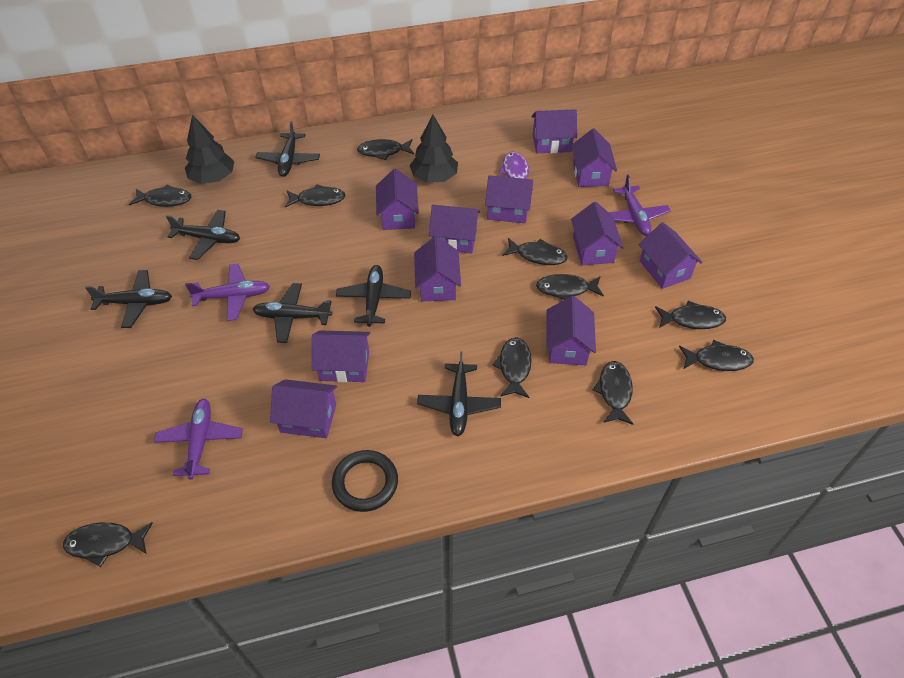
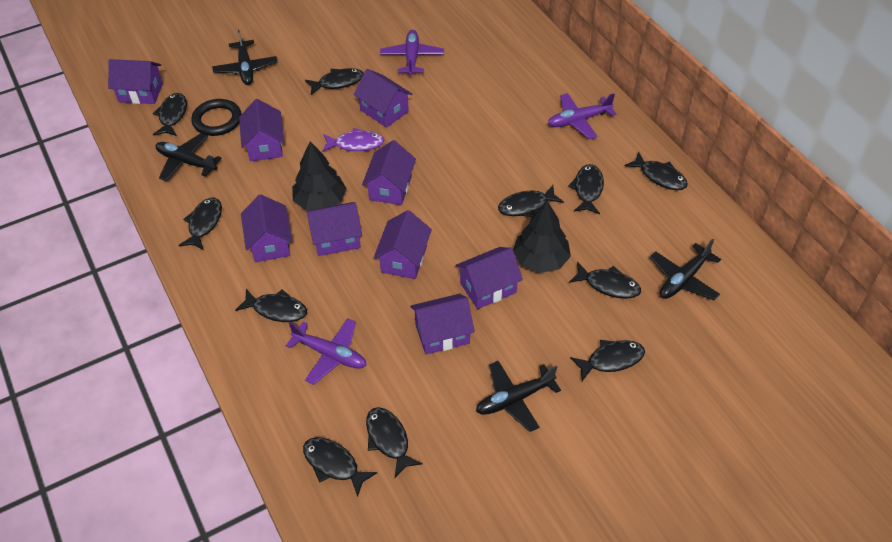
black fish: 10 -> 11
black plane: 6 -> 4
purple house: 11 -> 9

